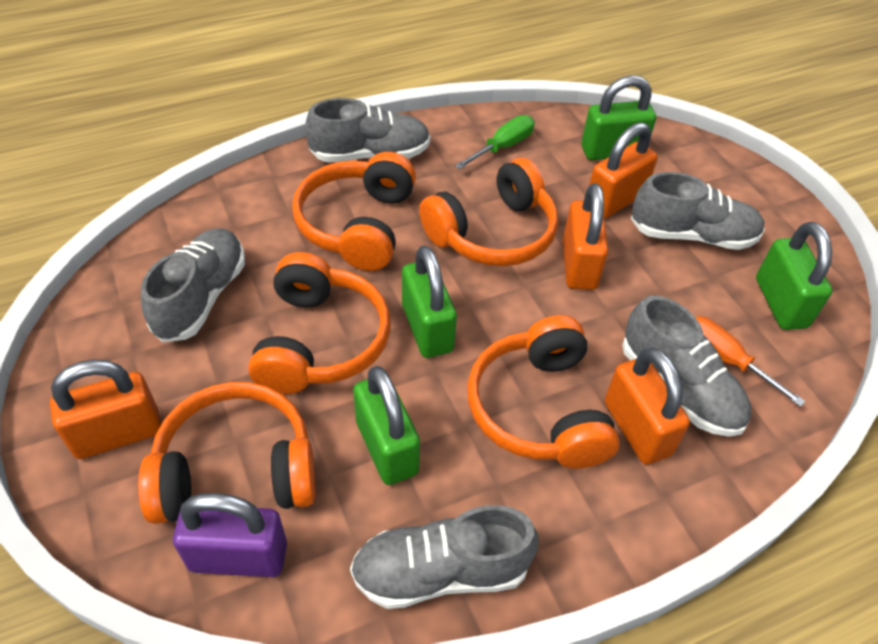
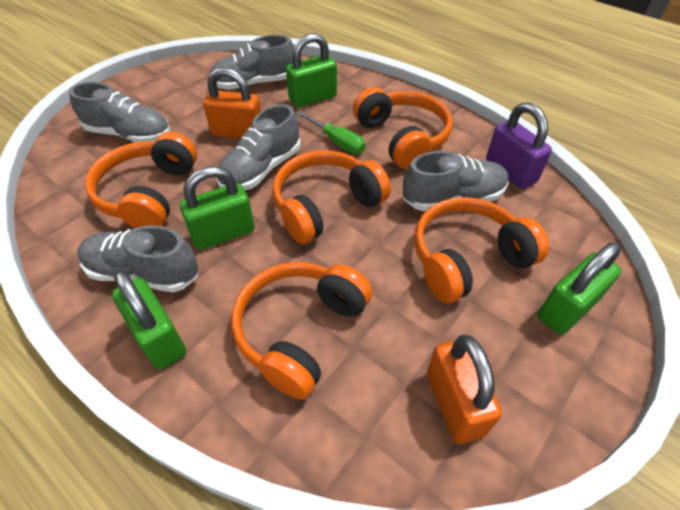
orange padlock: 4 -> 2
orange screwdriver: 1 -> 0

